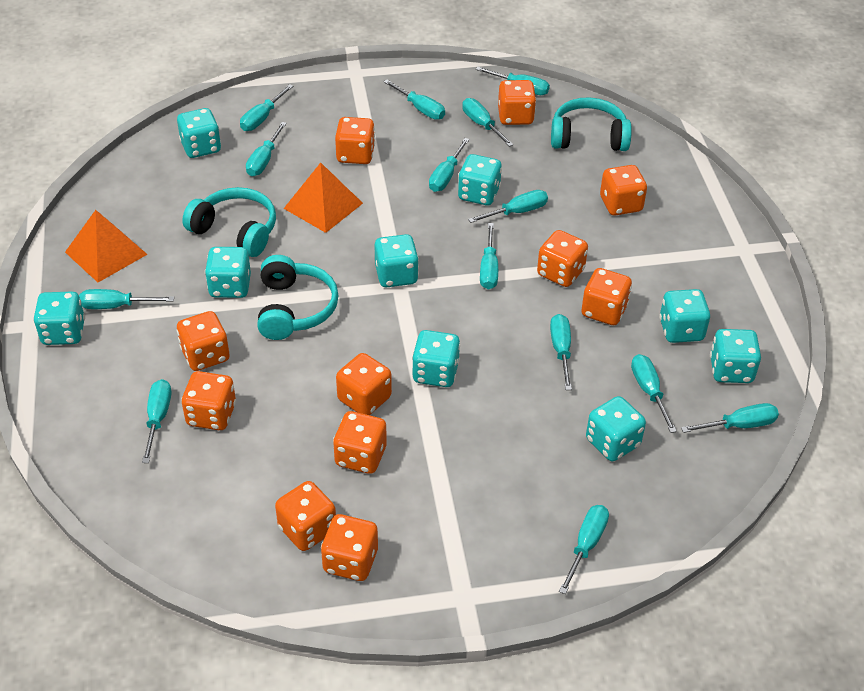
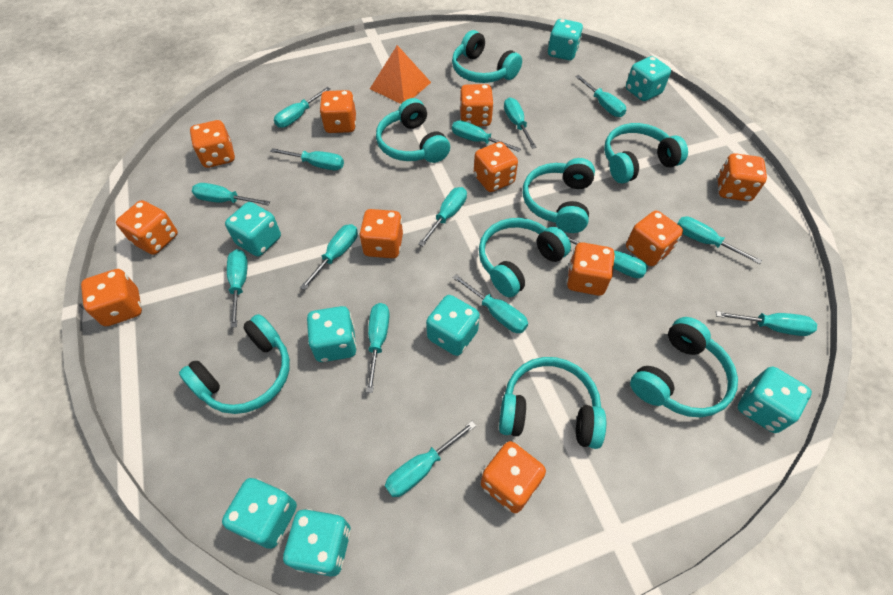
orange pyramid: 2 -> 1
turquoise dice: 9 -> 8
turquoise headphones: 3 -> 8
turquoise screwdriver: 14 -> 15

